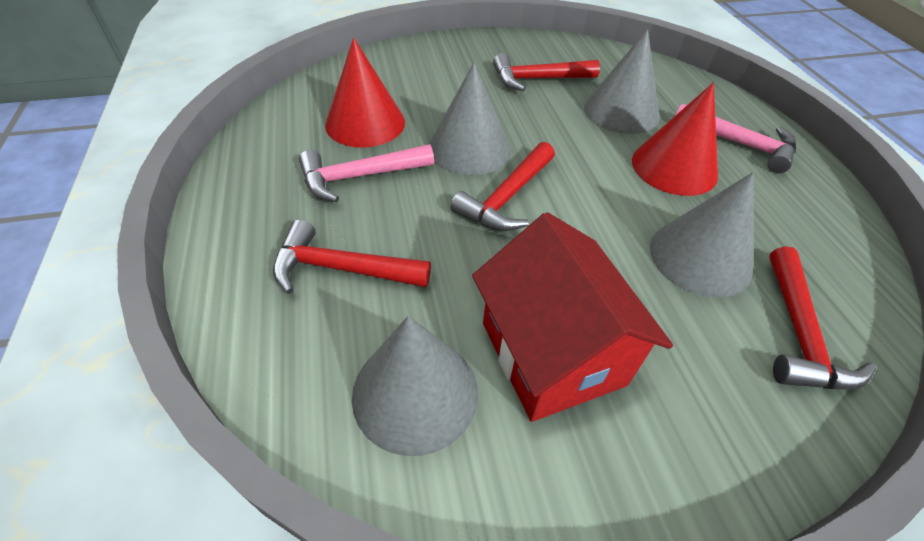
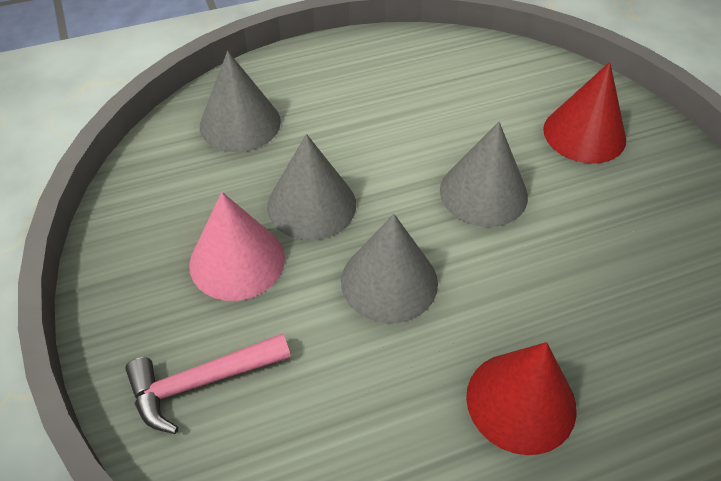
pink cone: 0 -> 1
pink hammer: 2 -> 1
red hammer: 4 -> 0
red house: 1 -> 0

